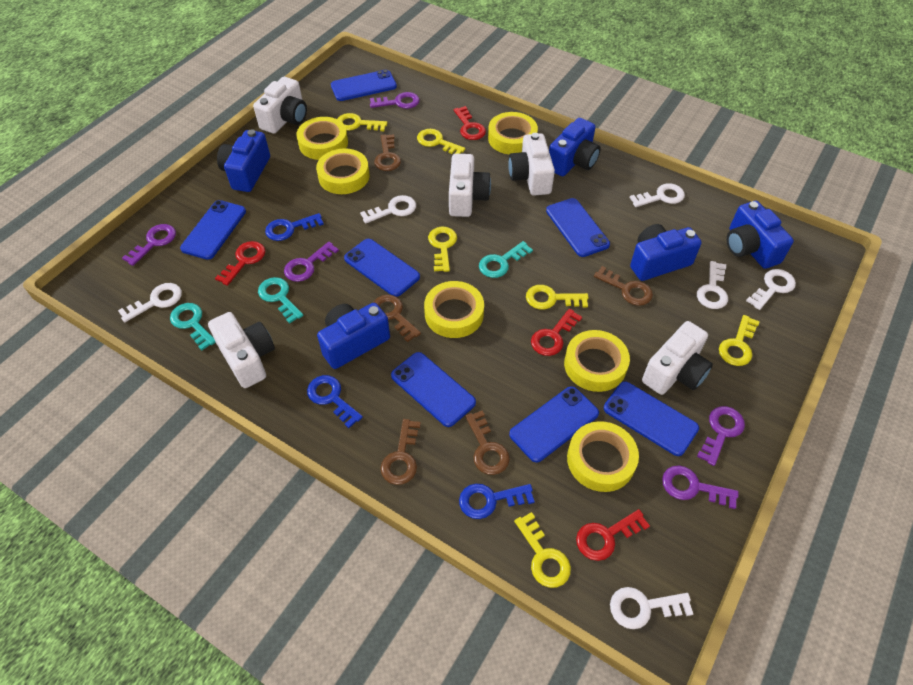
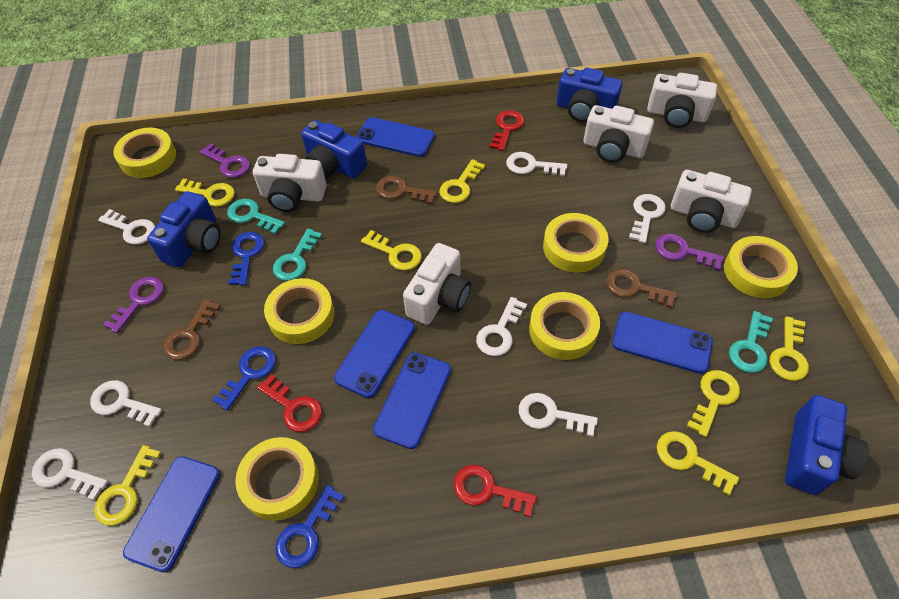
blue camera: 5 -> 4
blue phone: 7 -> 5
brown key: 5 -> 3
purple key: 5 -> 3
red key: 4 -> 3
white key: 6 -> 7
yellow key: 6 -> 7

